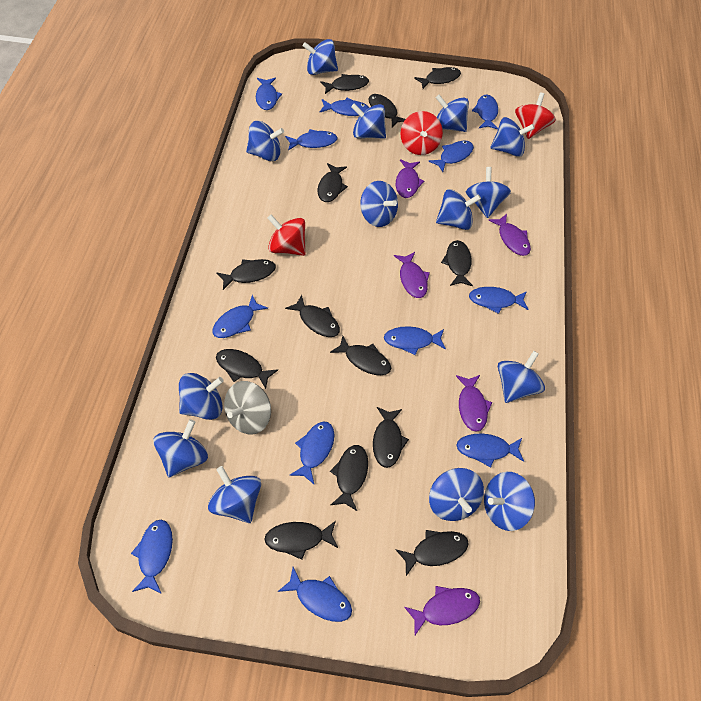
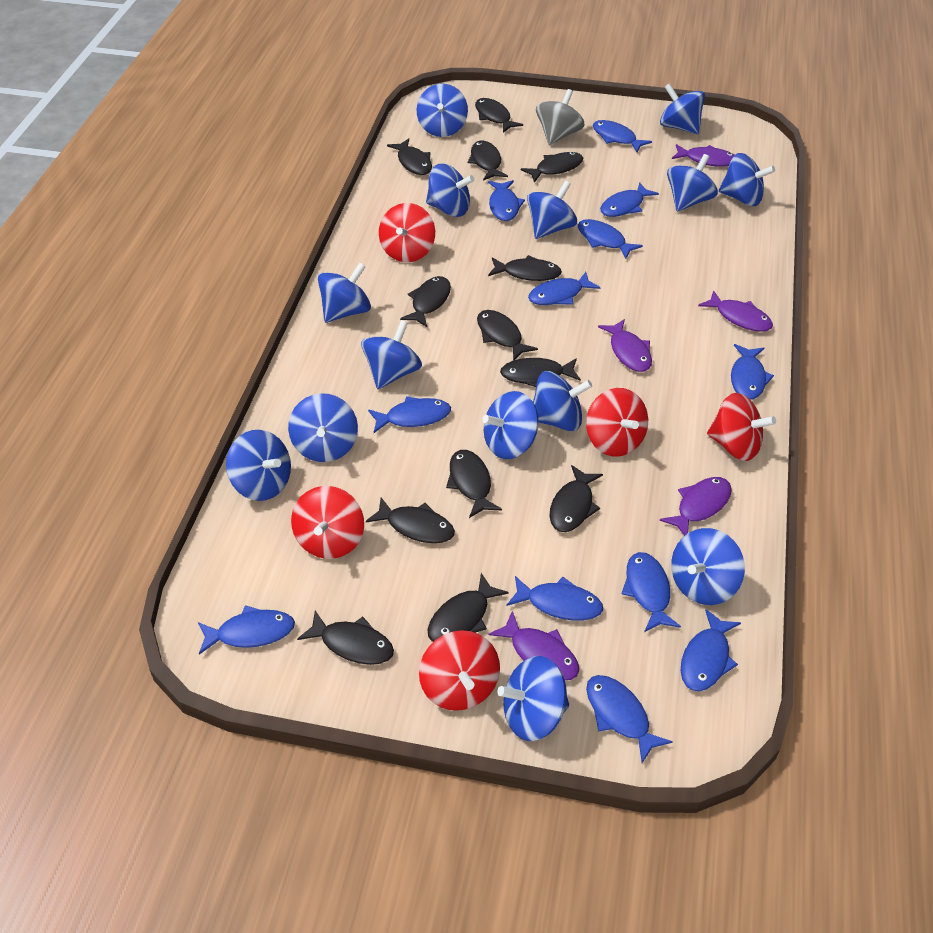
red spinning top: 3 -> 5

